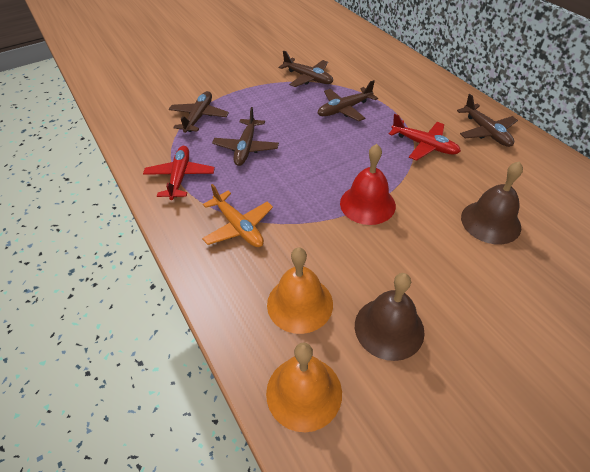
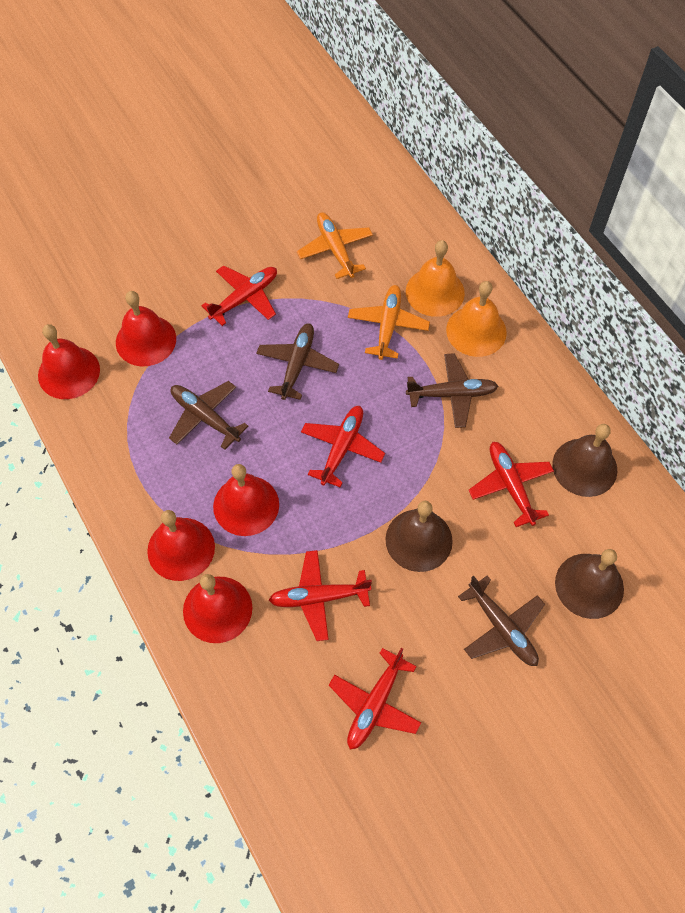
brown bell: 2 -> 3
brown plane: 5 -> 4
orange plane: 1 -> 2
red bell: 1 -> 5
red plane: 2 -> 5

